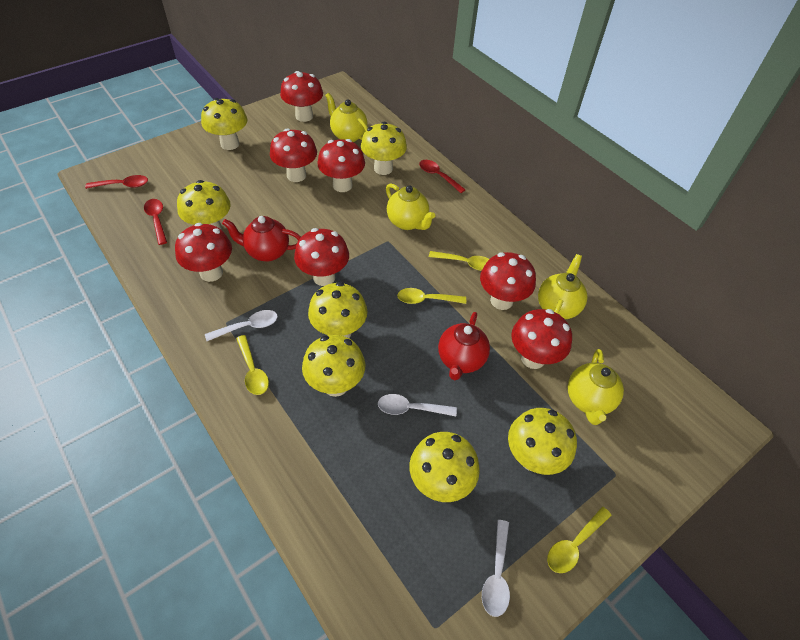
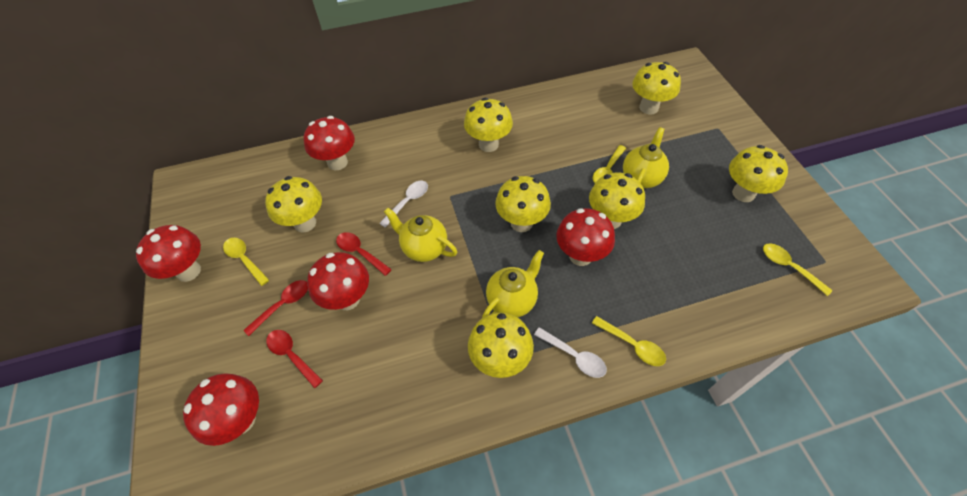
red mushroom: 7 -> 5
red teapot: 2 -> 0
white spoon: 3 -> 2
yellow teapot: 4 -> 3

